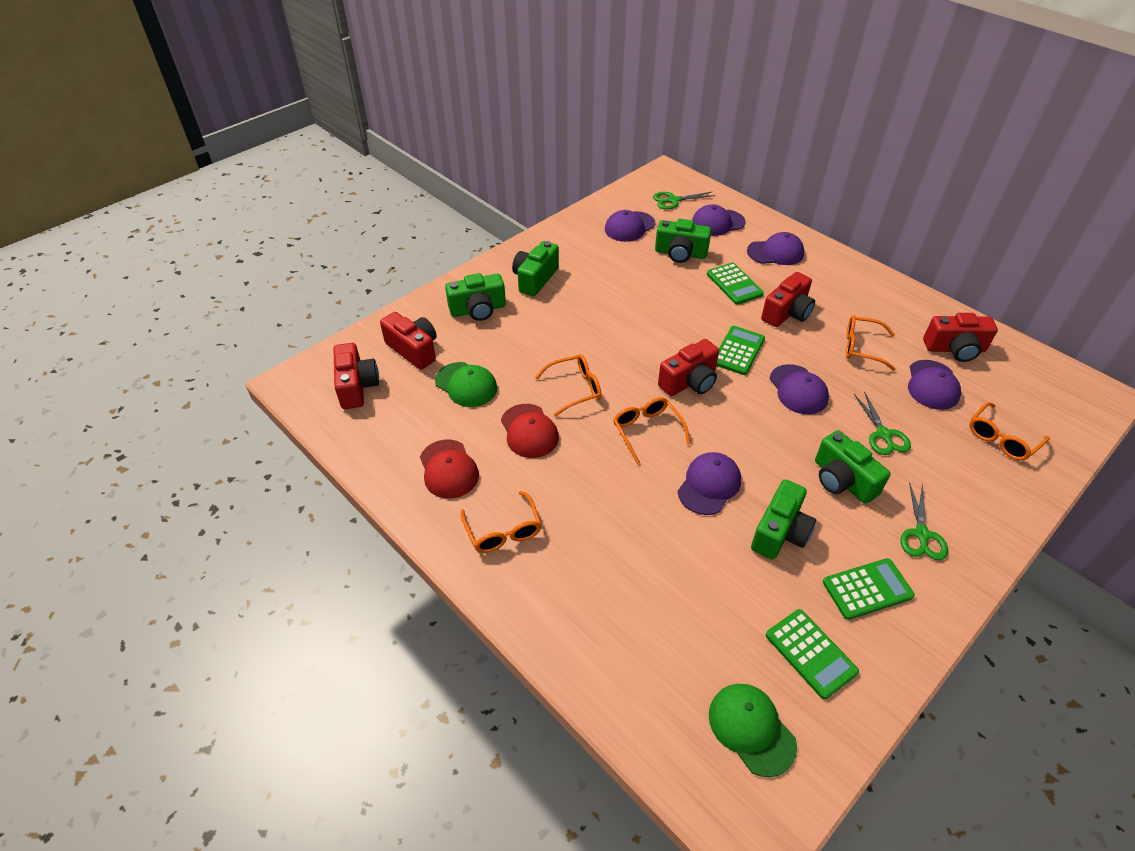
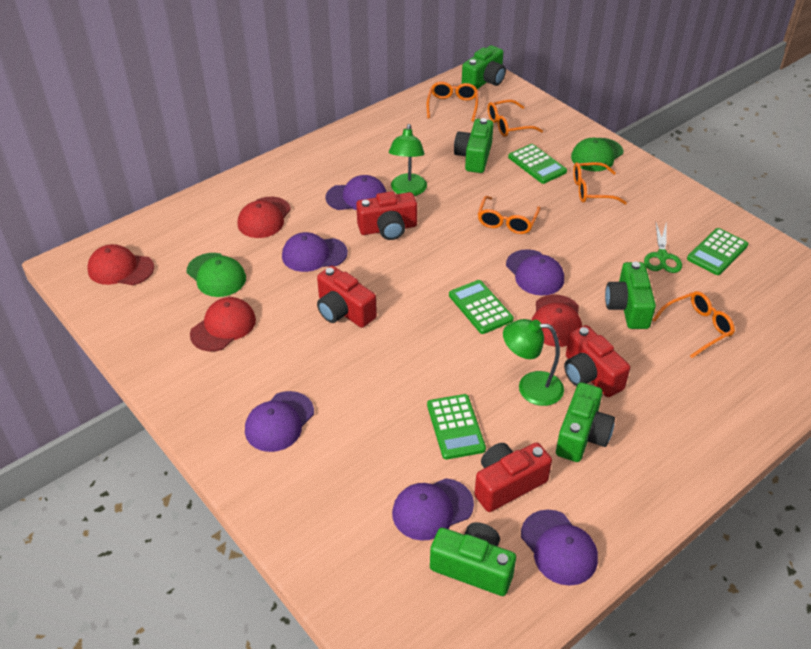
green lamp: 0 -> 2
green scissors: 3 -> 1
red camera: 5 -> 4
red cap: 2 -> 4

